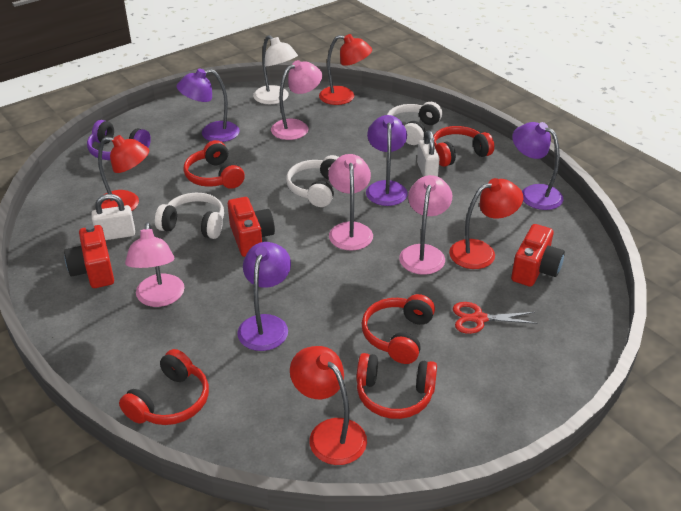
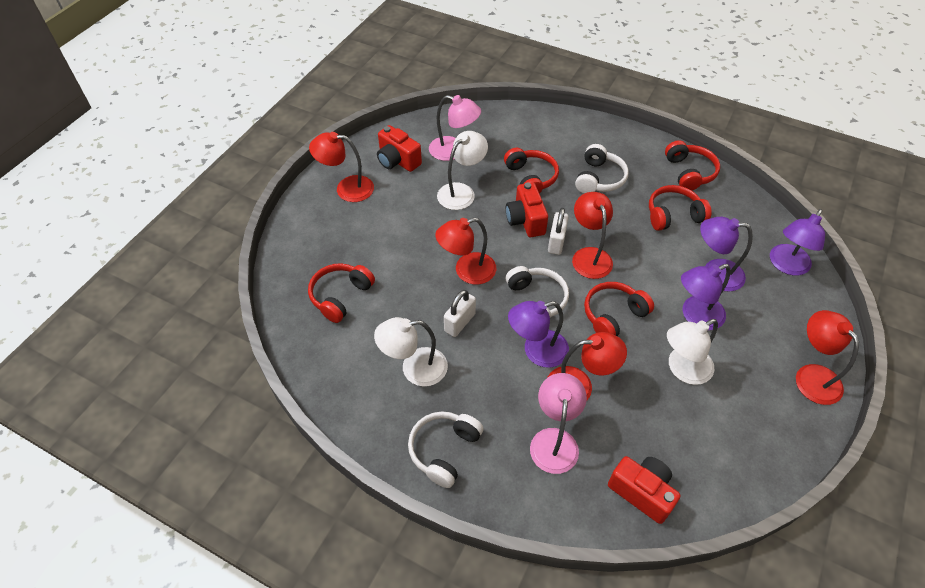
pink lamp: 4 -> 2
purple headphones: 1 -> 0
red lamp: 4 -> 5
red scissors: 1 -> 0
white lamp: 1 -> 3

